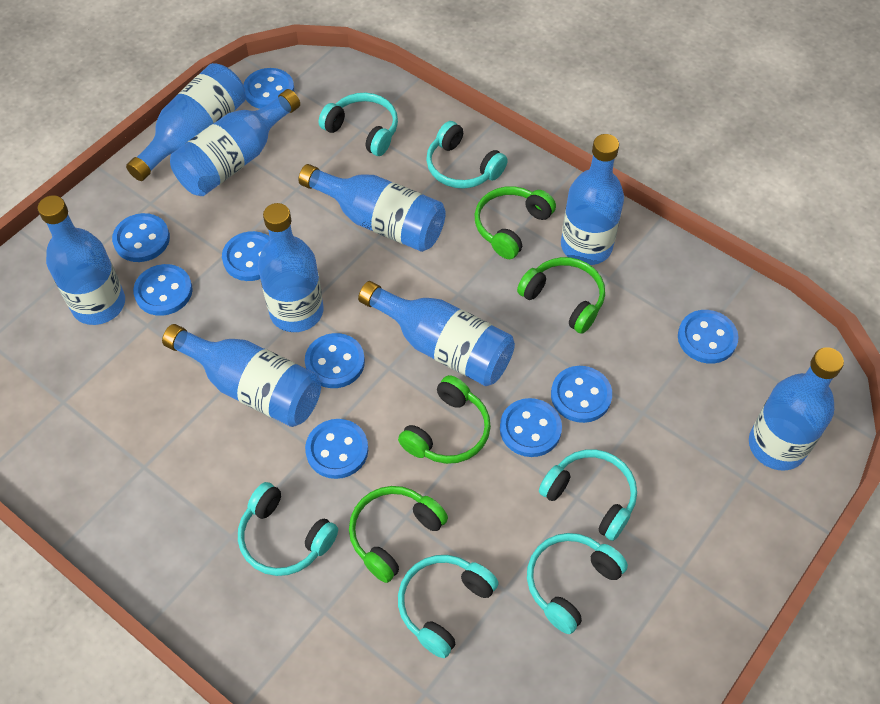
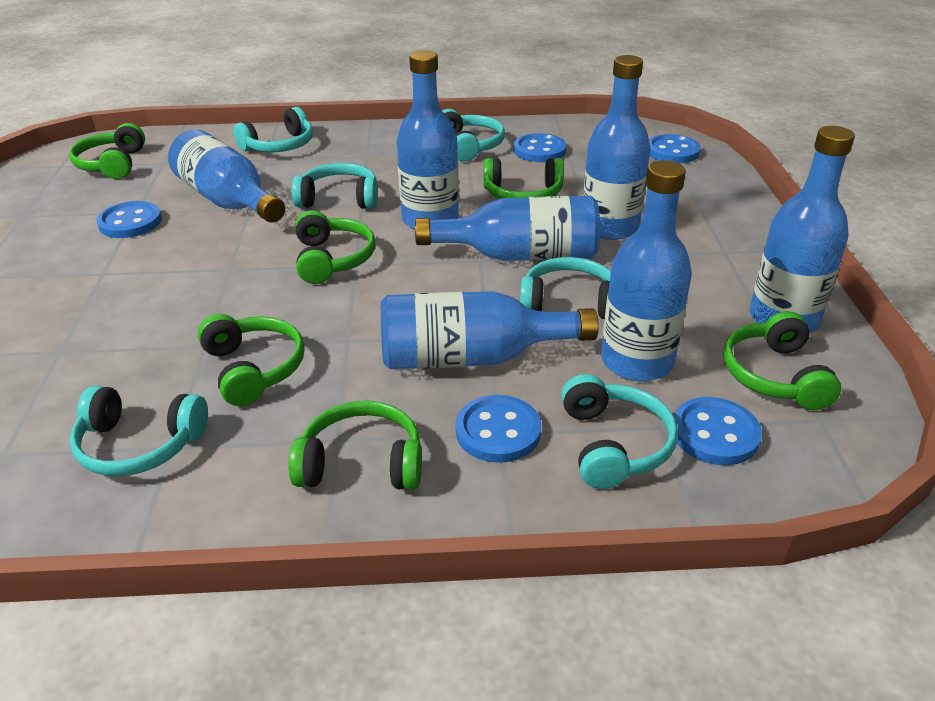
blue bottle: 9 -> 7
blue button: 9 -> 5
green headphones: 4 -> 6

